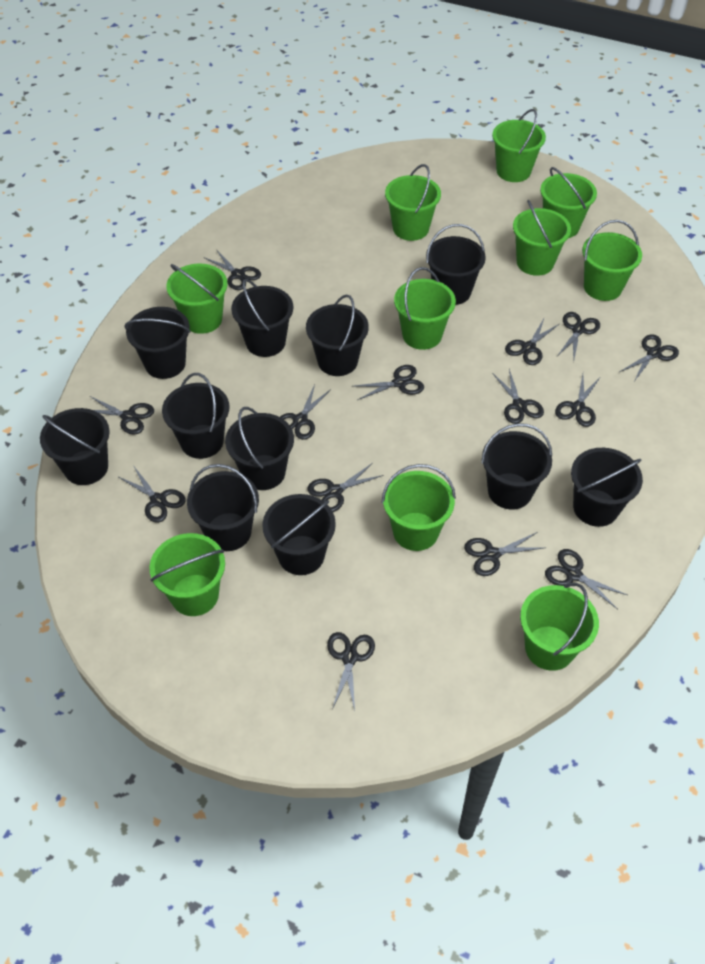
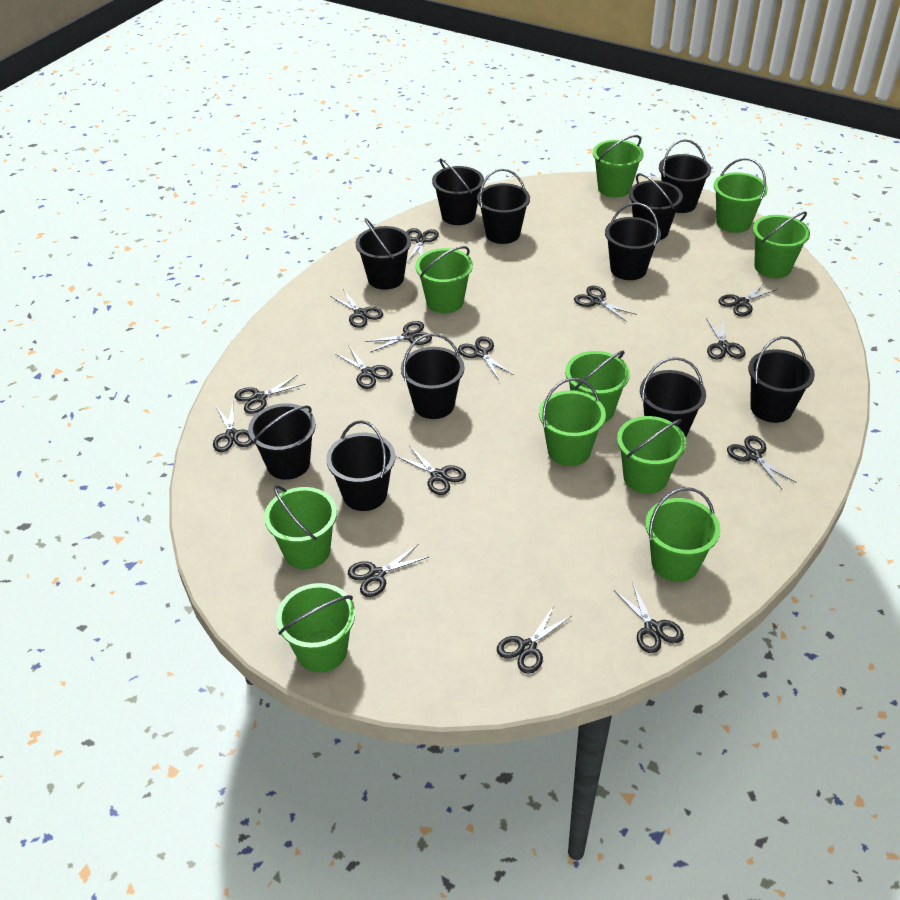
black scissors: 14 -> 15

